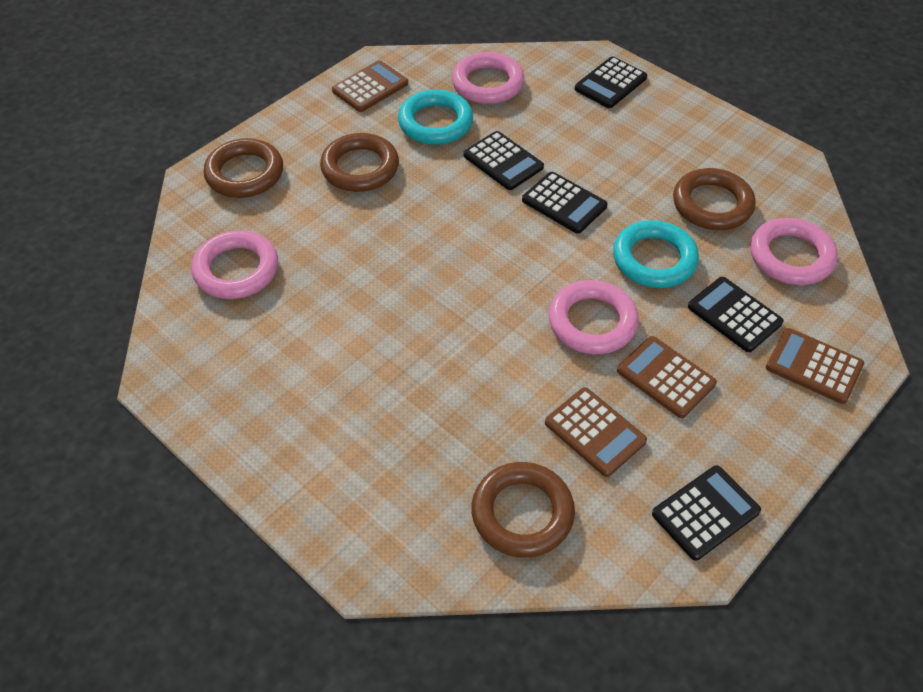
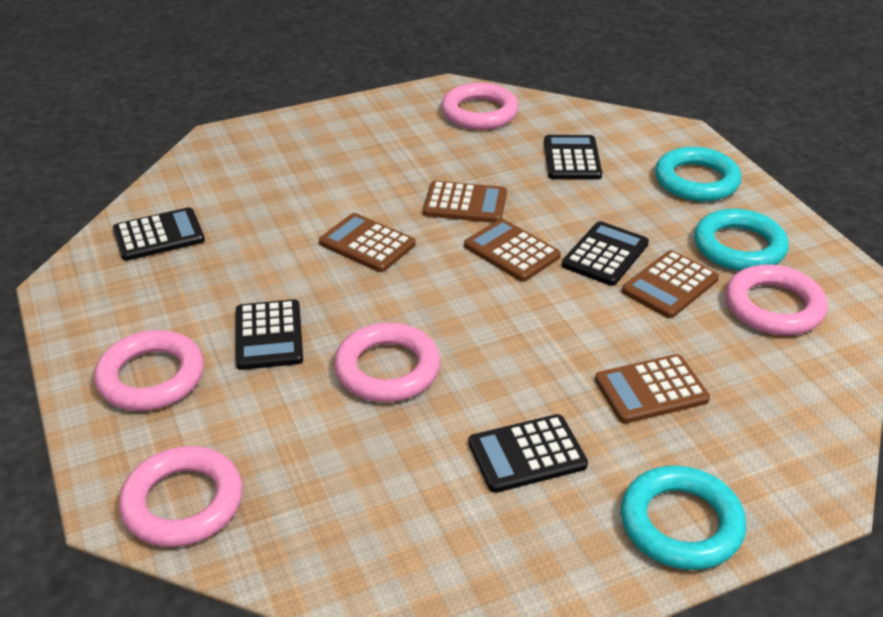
brown calculator: 4 -> 5
brown ring: 4 -> 0
pink ring: 4 -> 5
turquoise ring: 2 -> 3

